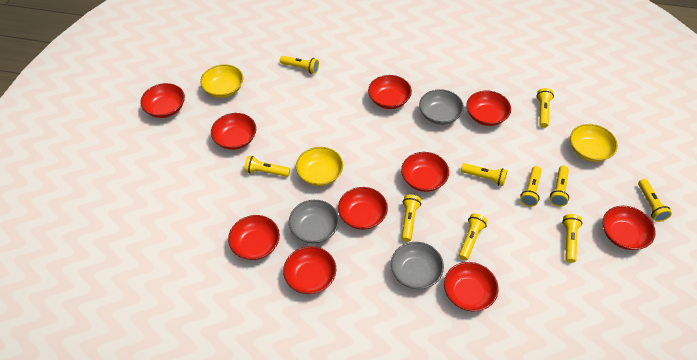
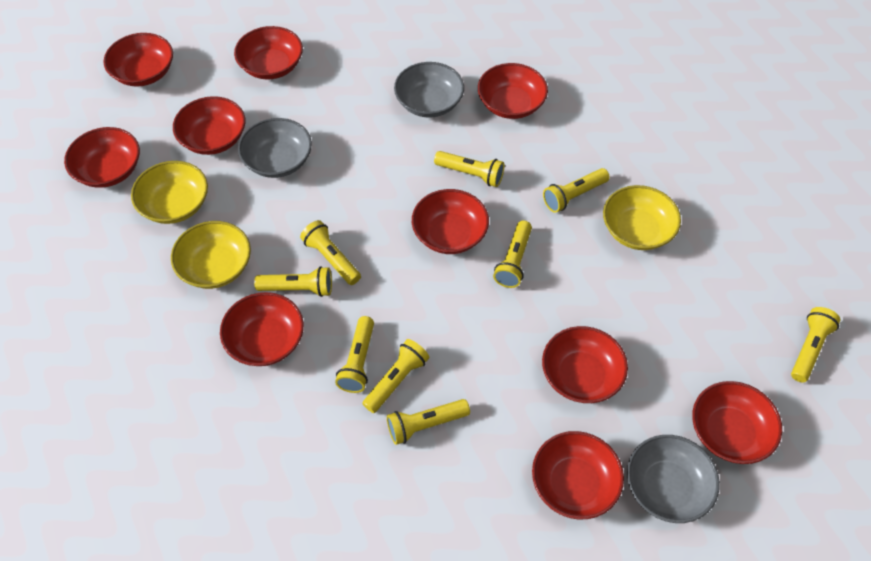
yellow flashlight: 10 -> 9

